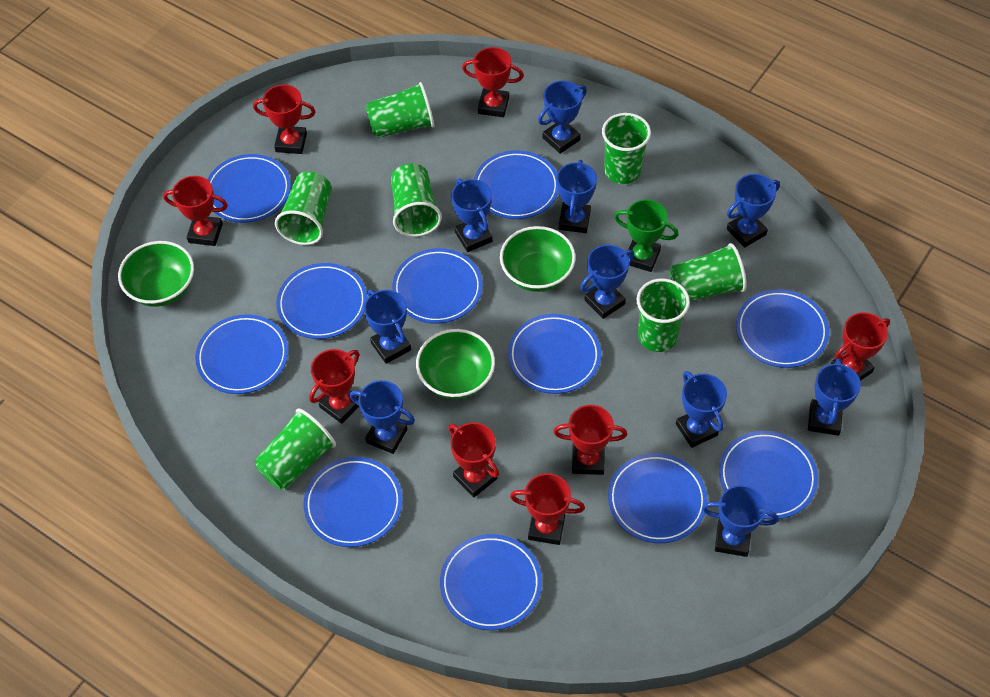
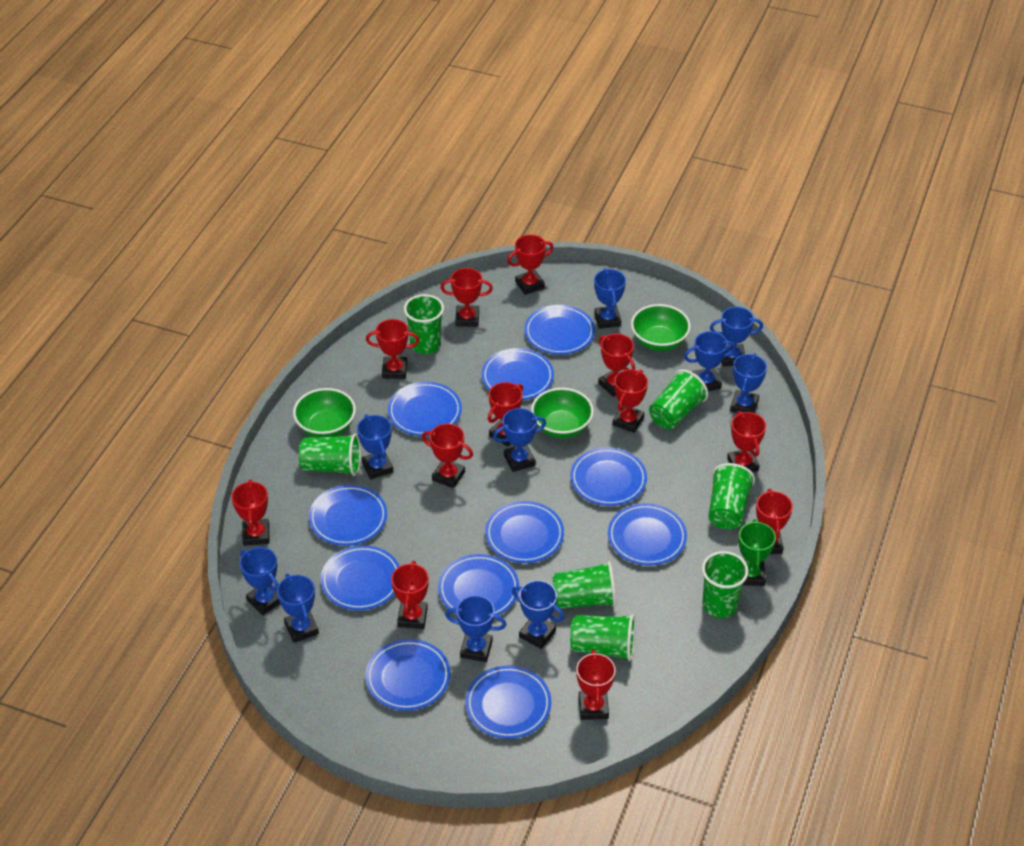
red trophy: 8 -> 12

